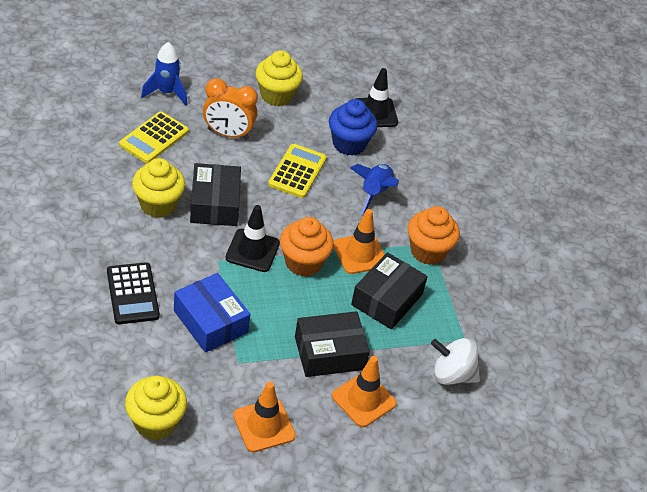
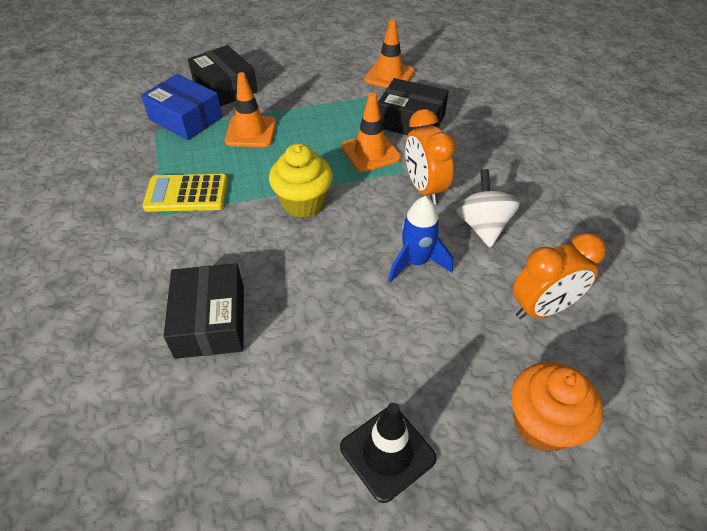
black calculator: 1 -> 0
black traffic cone: 2 -> 1
blue cupcake: 1 -> 0
blue rocket: 2 -> 1
orange clock: 1 -> 2
orange cupcake: 2 -> 1
yellow calculator: 2 -> 1
yellow cupcake: 3 -> 1

